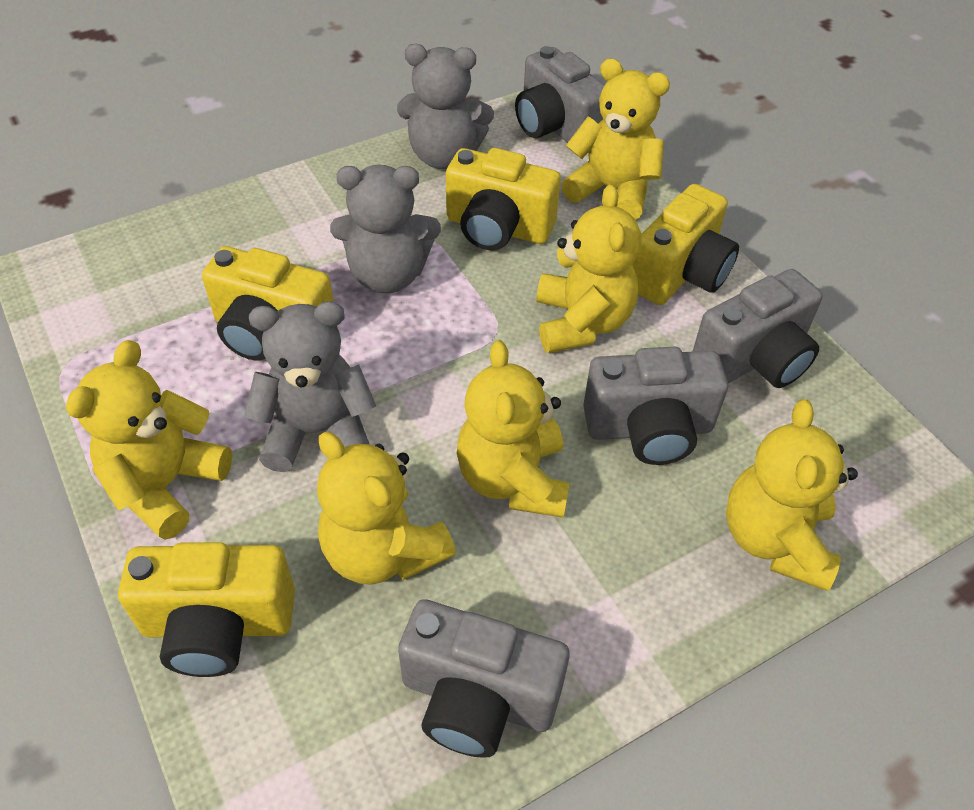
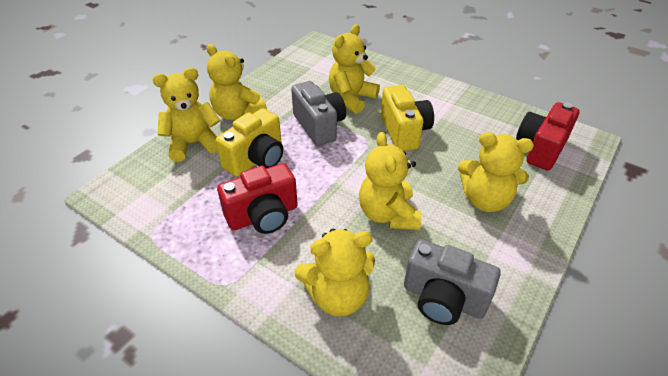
grey camera: 4 -> 2
grey teddy bear: 3 -> 0
red camera: 0 -> 2
yellow camera: 4 -> 2

